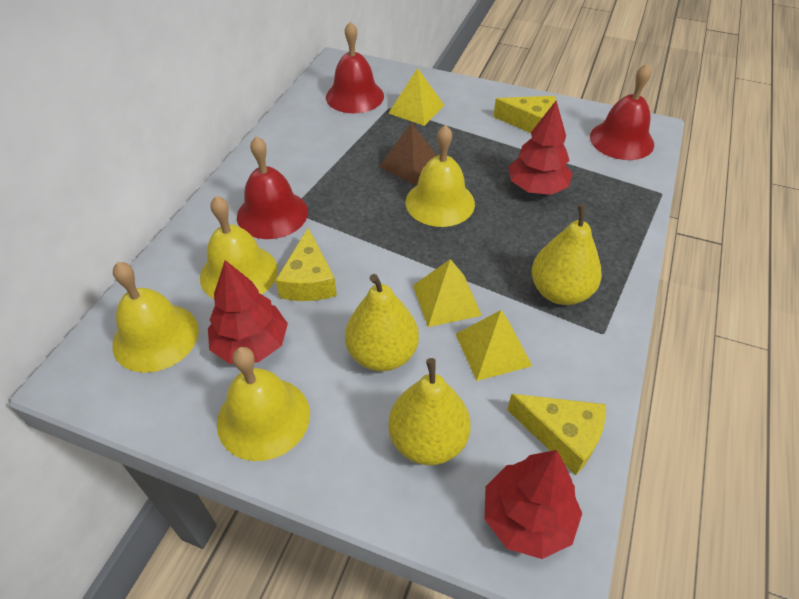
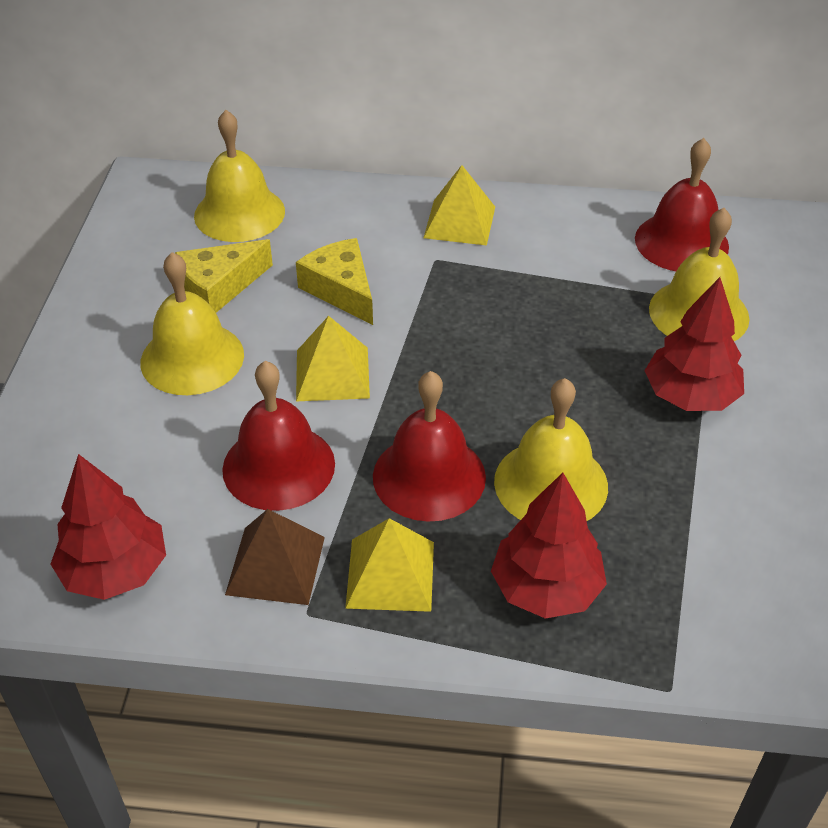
yellow cheese: 3 -> 2
yellow pear: 3 -> 0

